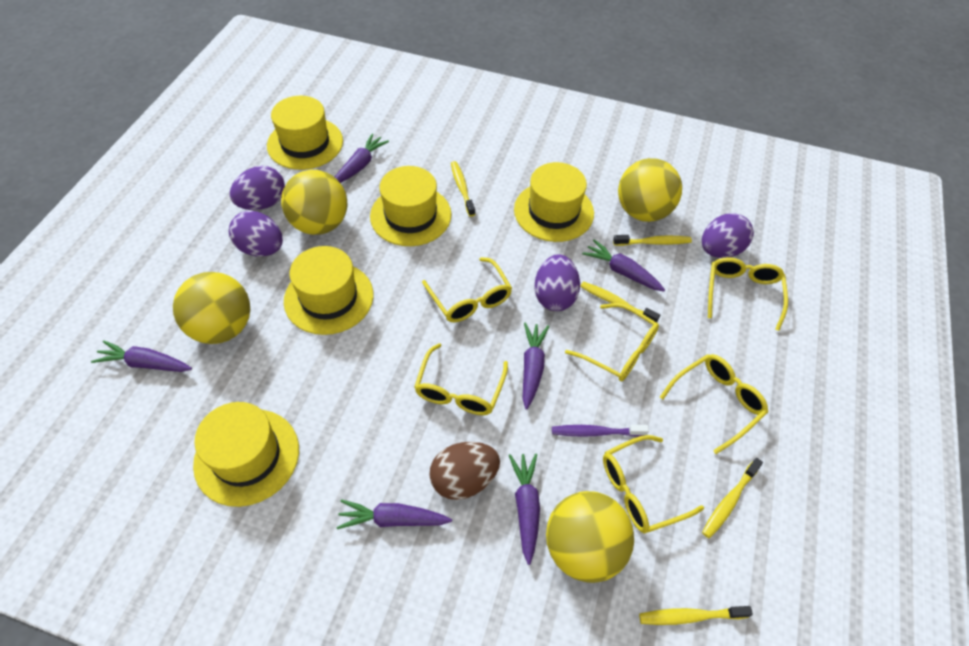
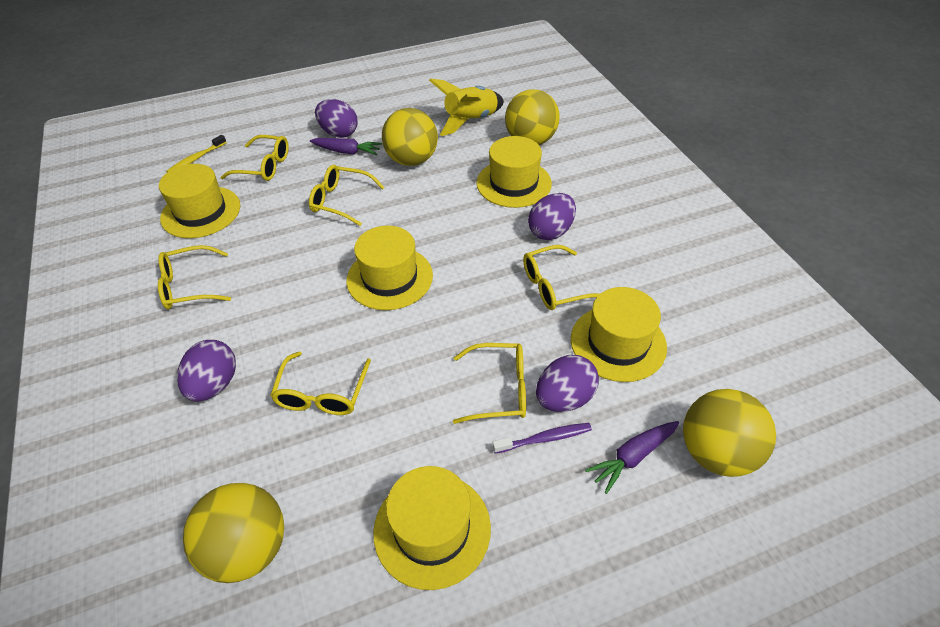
brown egg: 1 -> 0
purple carrot: 6 -> 2
yellow rocket: 0 -> 1
yellow toothbrush: 5 -> 1

